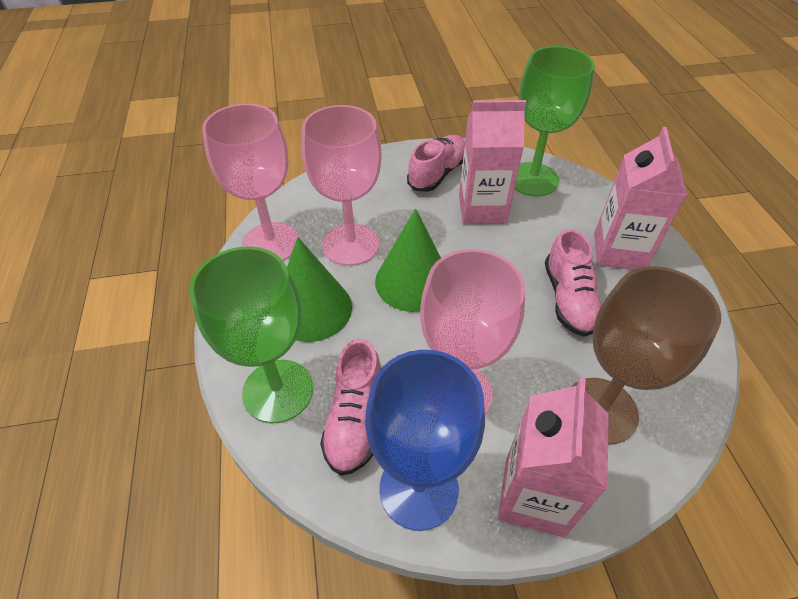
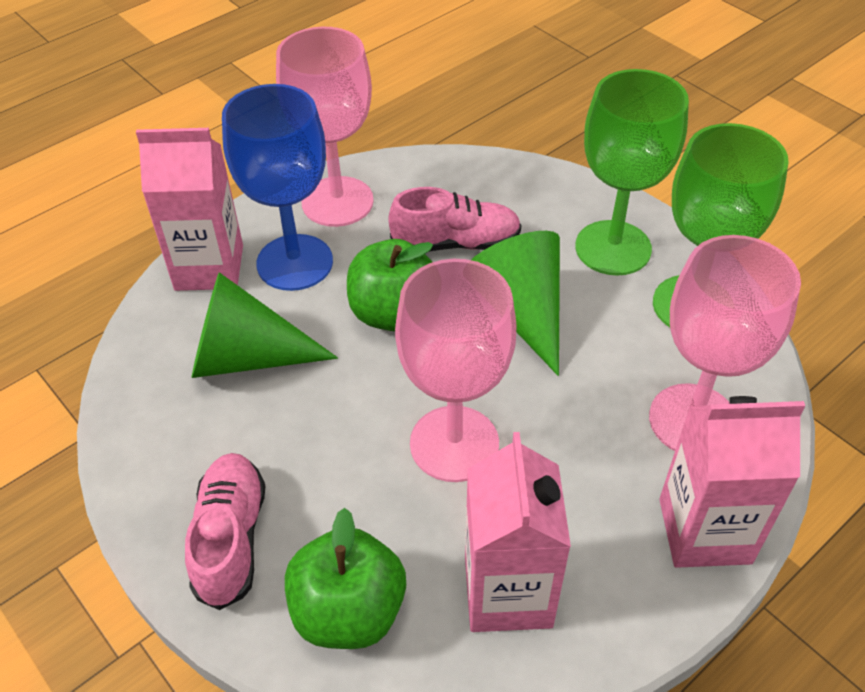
brown goblet: 1 -> 0
green apple: 0 -> 2
pink shoe: 3 -> 2

